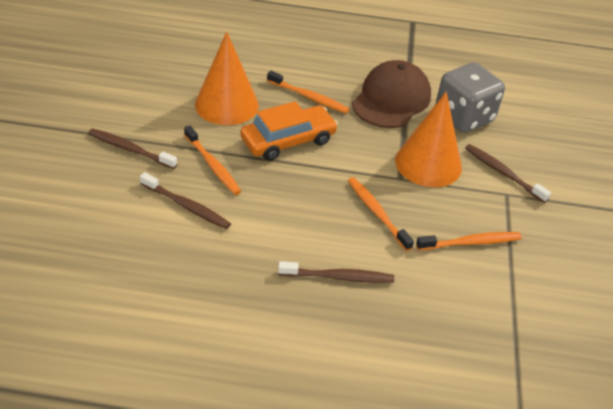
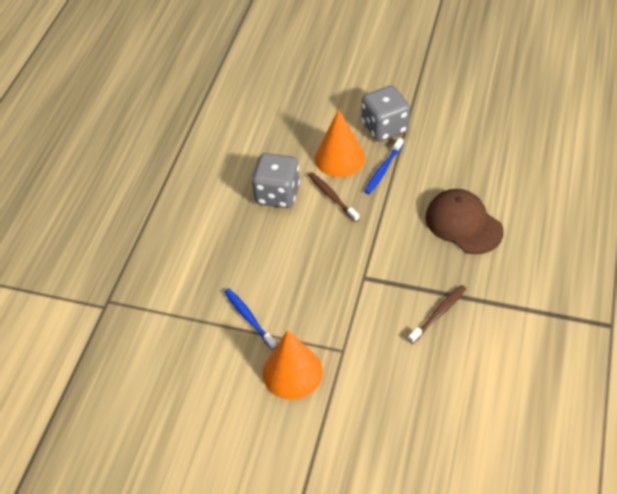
blue toothbrush: 0 -> 2
brown toothbrush: 4 -> 2
grey dice: 1 -> 2
orange car: 1 -> 0
orange toothbrush: 4 -> 0

